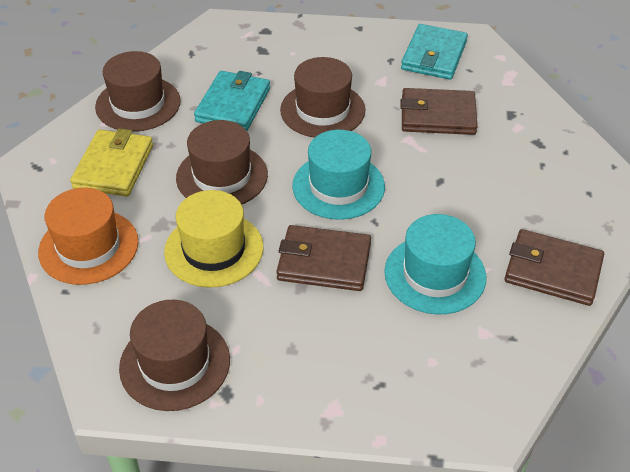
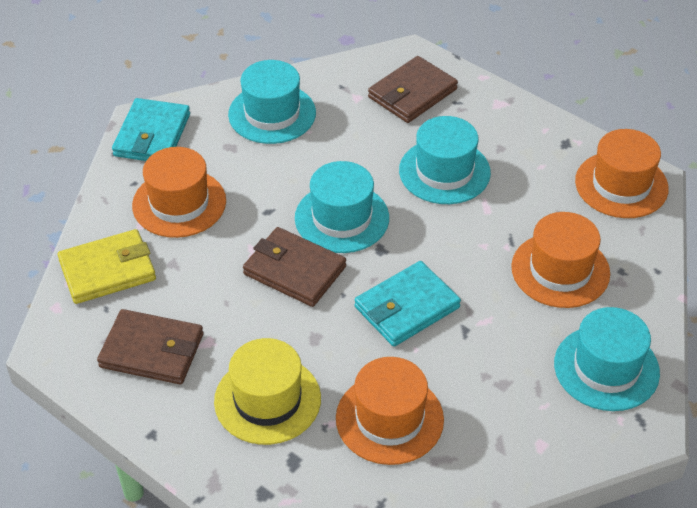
brown hat: 4 -> 0
orange hat: 1 -> 4
turquoise hat: 2 -> 4

